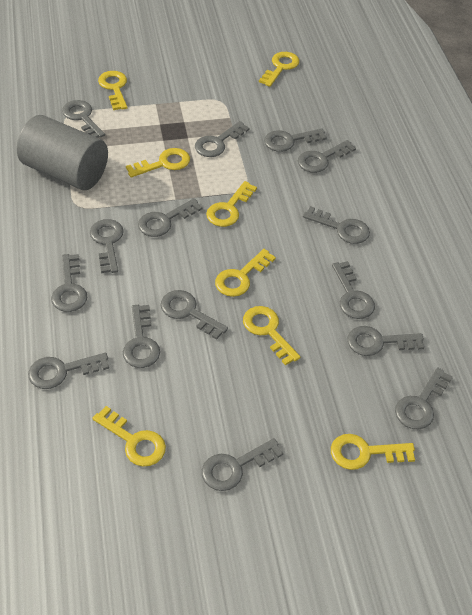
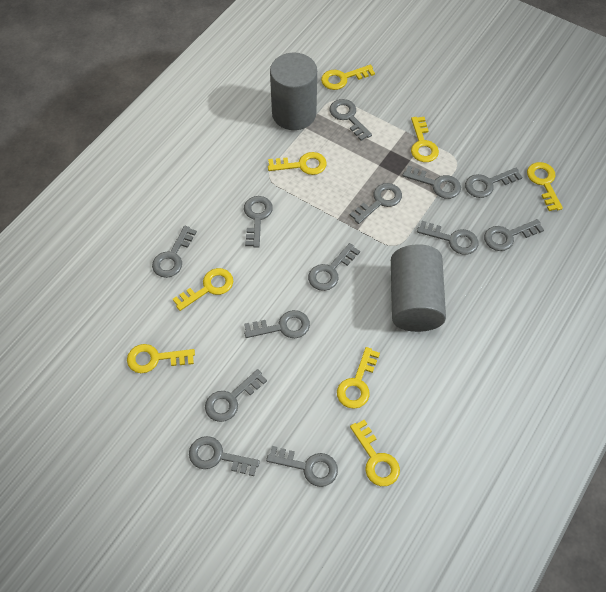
grey cylinder: 1 -> 2
grey key: 15 -> 13

